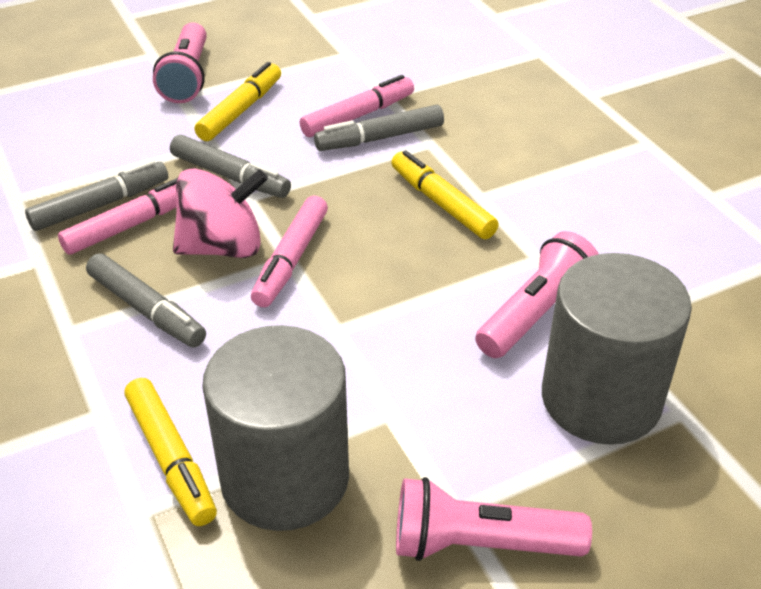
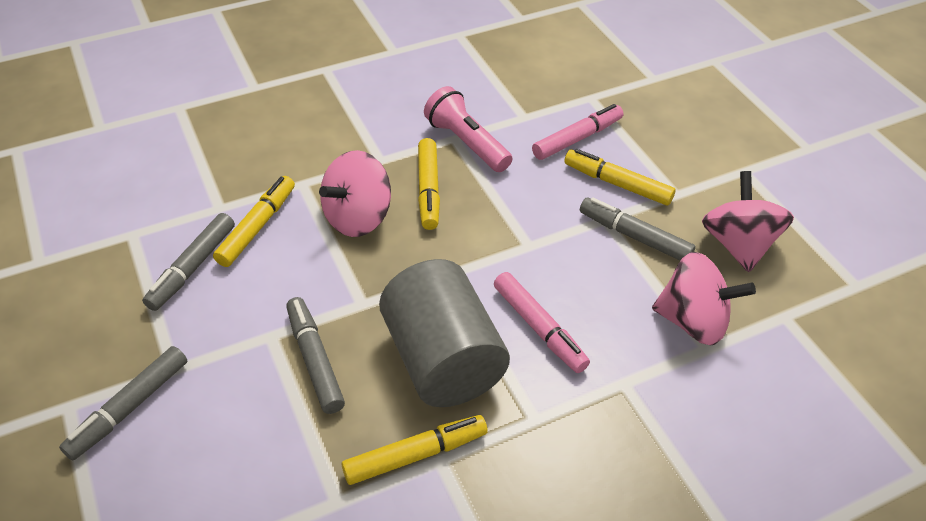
grey cylinder: 2 -> 1
pink flashlight: 3 -> 1
pink marker: 3 -> 2
pink spinning top: 1 -> 3
yellow marker: 3 -> 4

